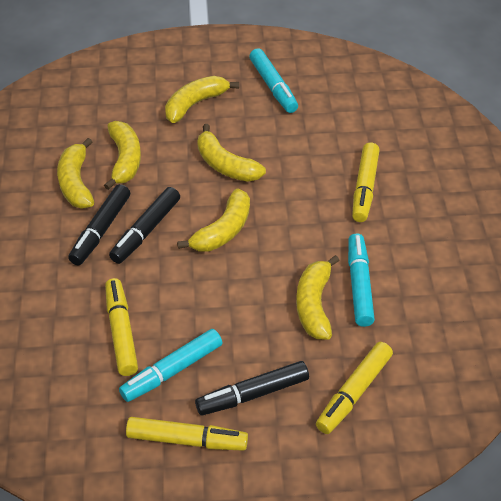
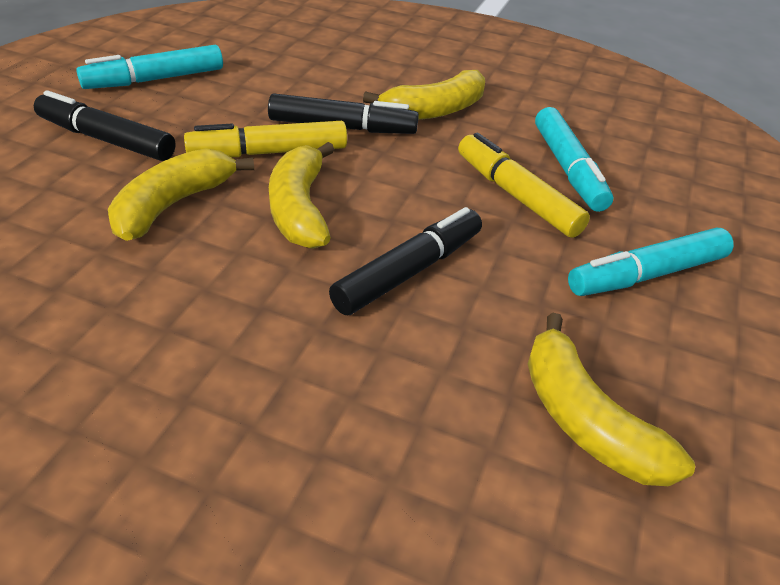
yellow banana: 6 -> 4
yellow marker: 4 -> 2

